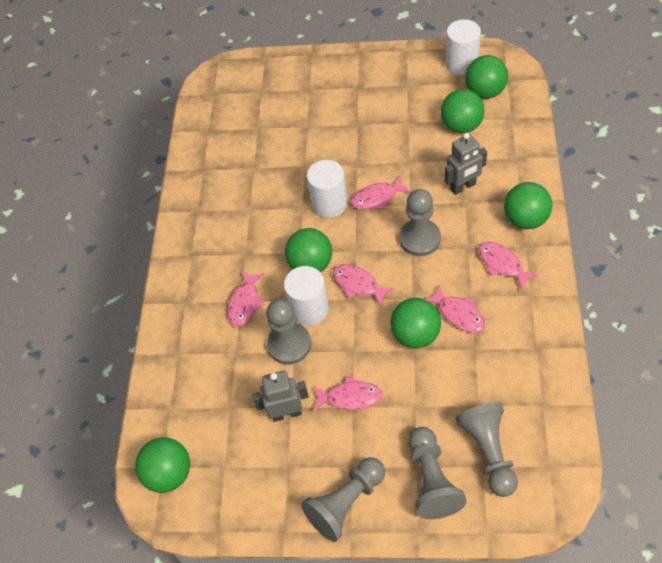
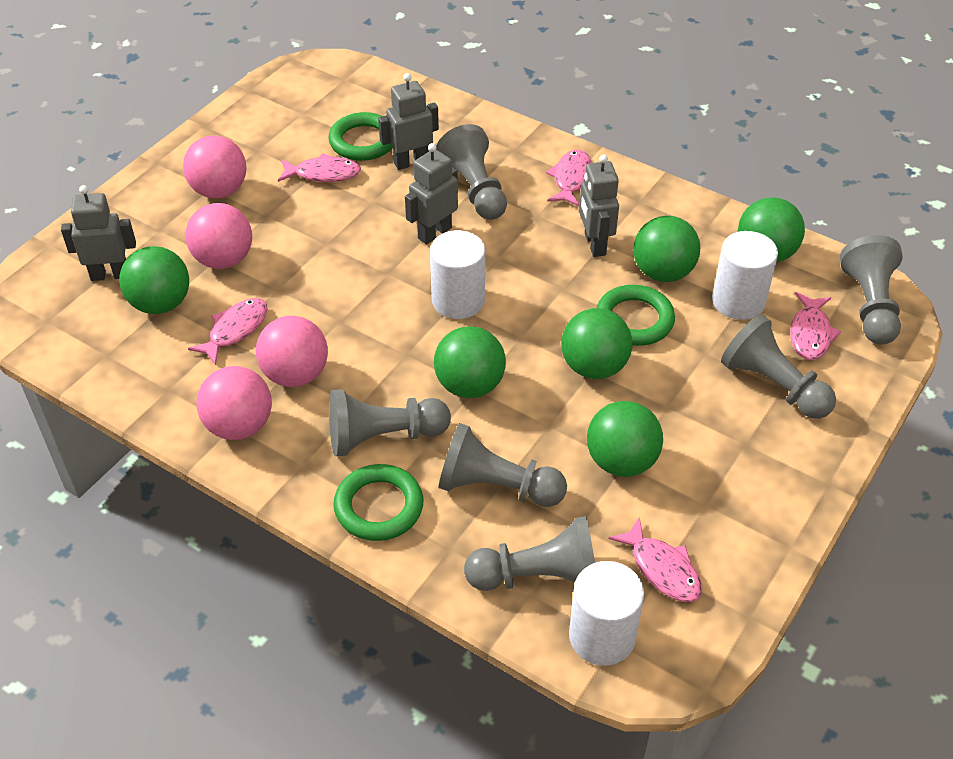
green ring: 0 -> 3
grey pawn: 5 -> 6
grey robot: 2 -> 4
pink ball: 0 -> 4
pink fish: 6 -> 5

